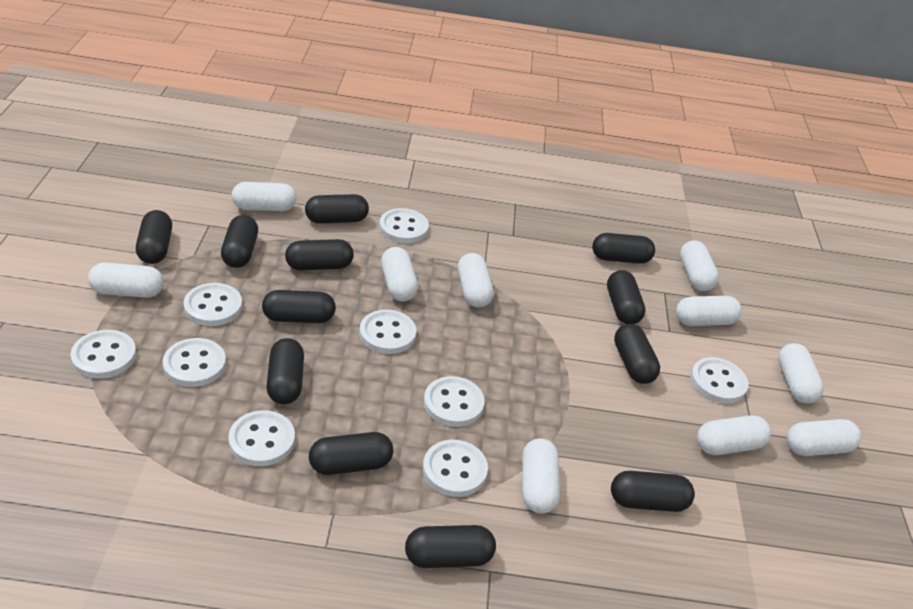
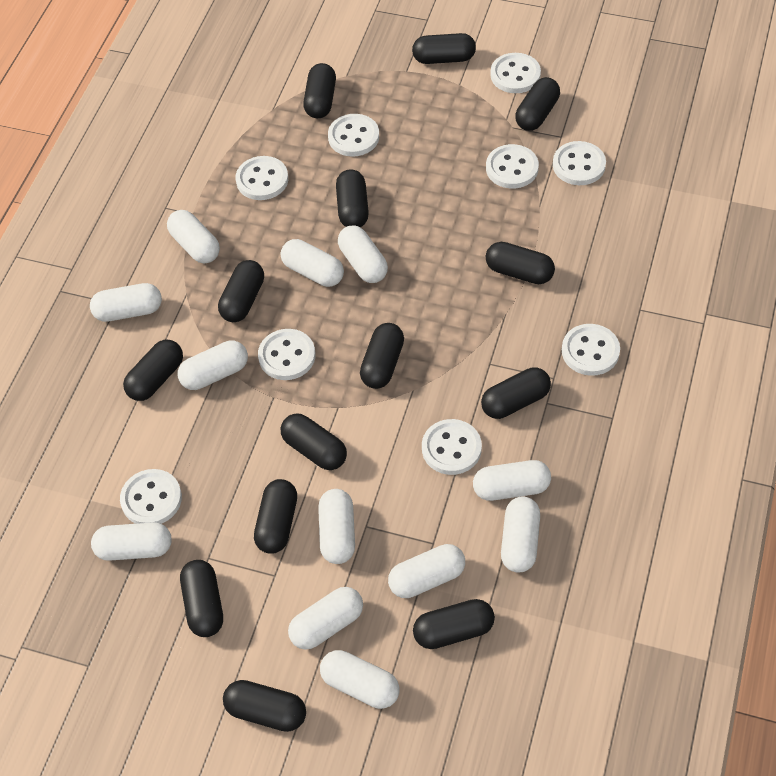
black capsule: 12 -> 14
white capsule: 10 -> 12

